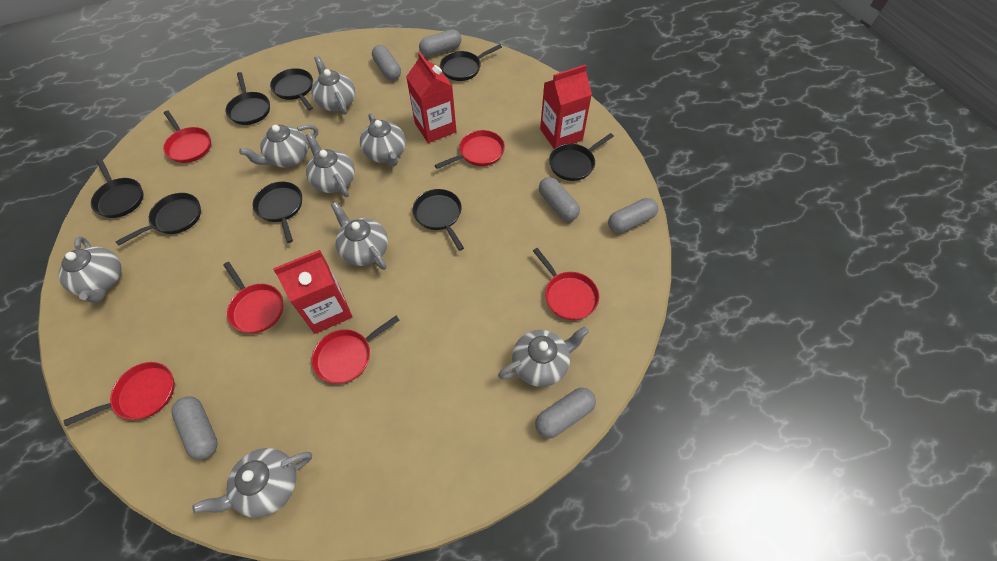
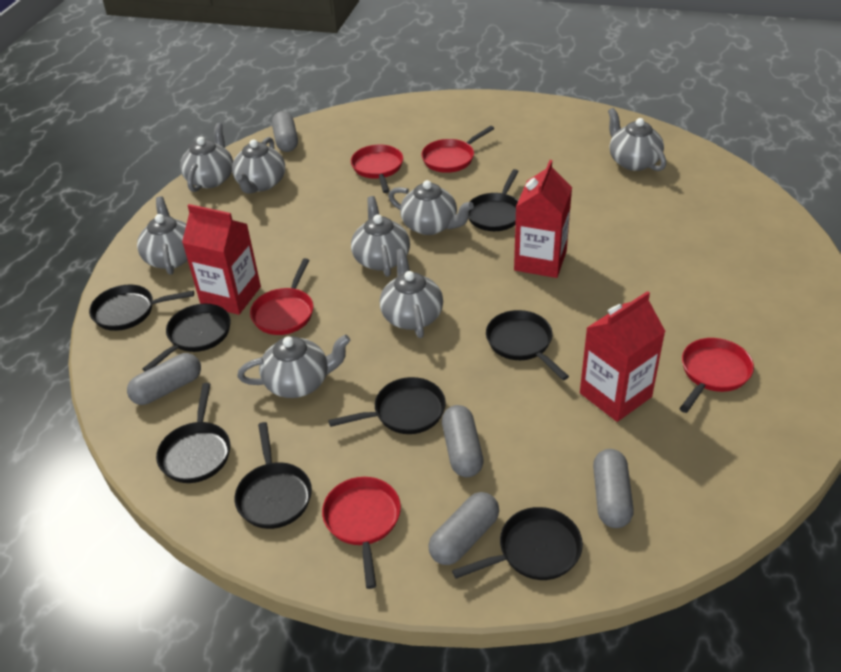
grey capsule: 6 -> 5
red pan: 6 -> 5

